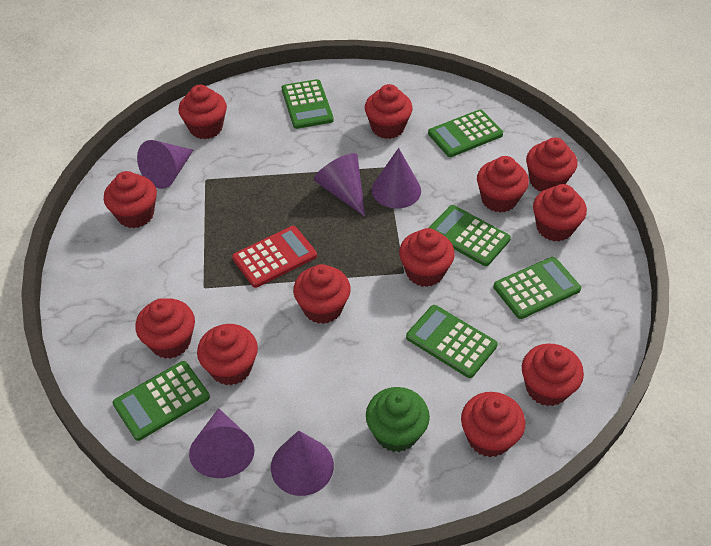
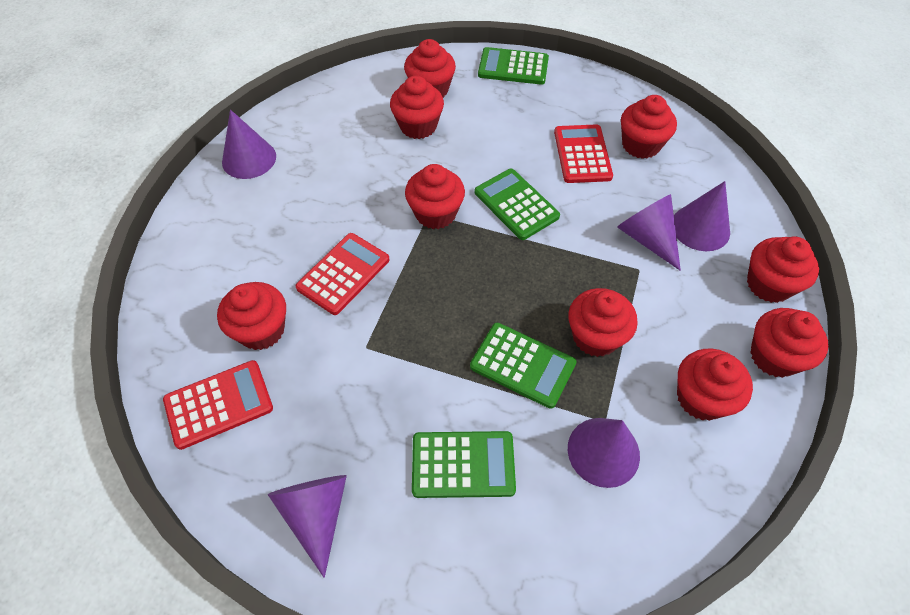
green calculator: 6 -> 4
green cupcake: 1 -> 0
red calculator: 1 -> 3
red cupcake: 12 -> 9

